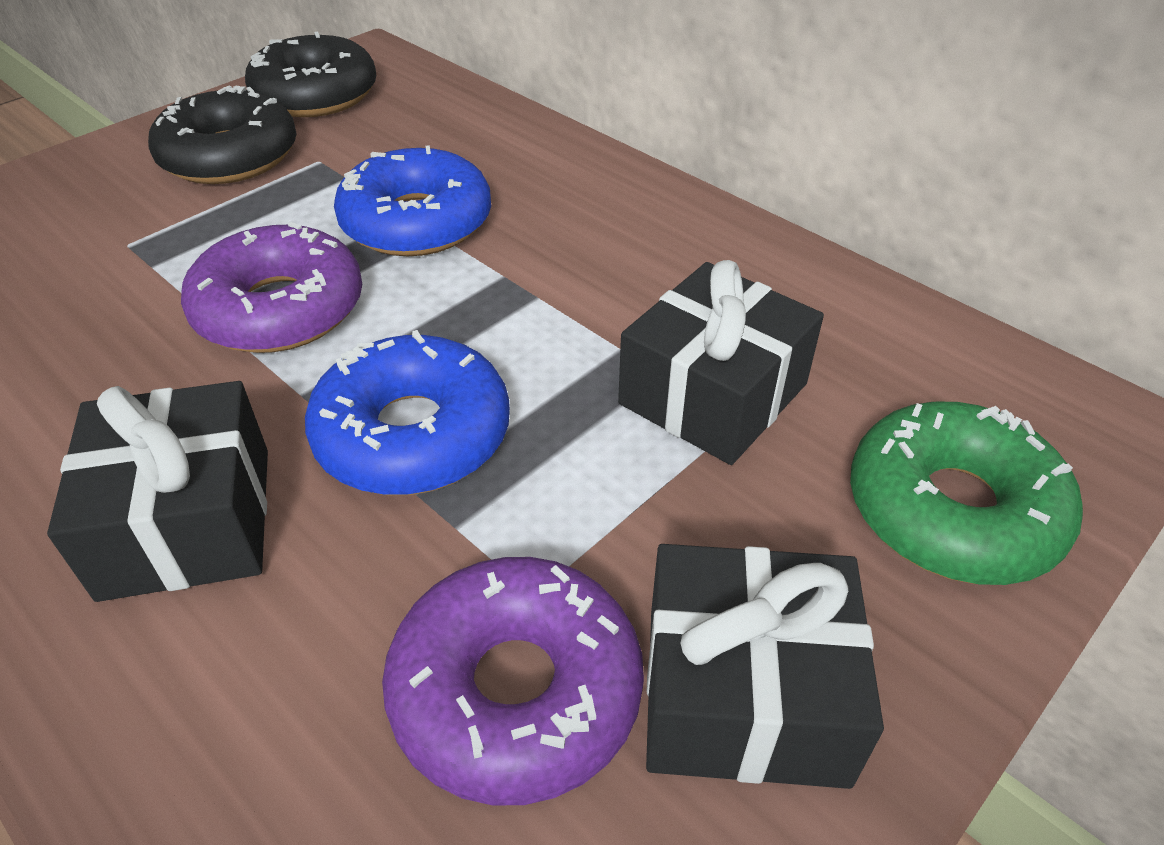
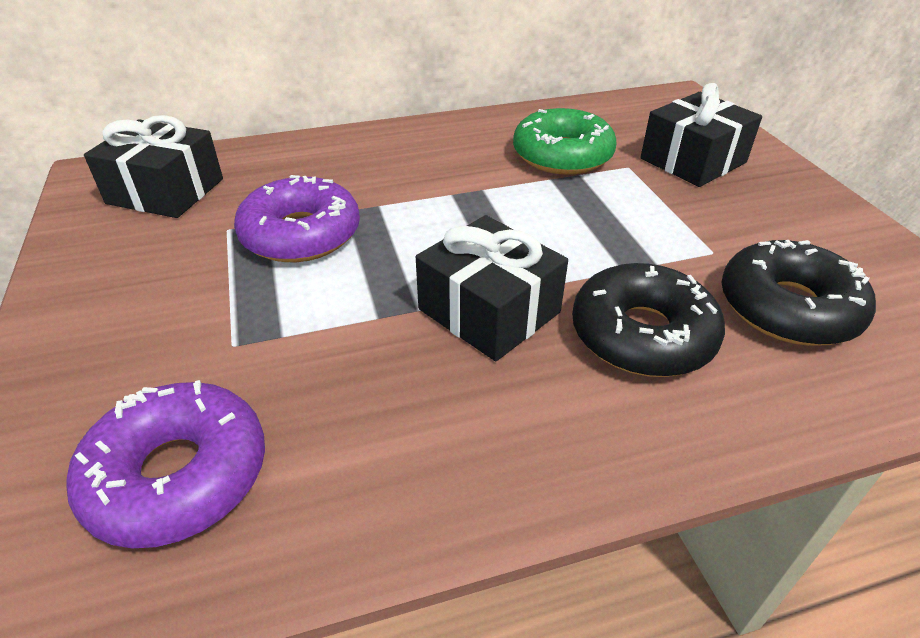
blue donut: 2 -> 0

